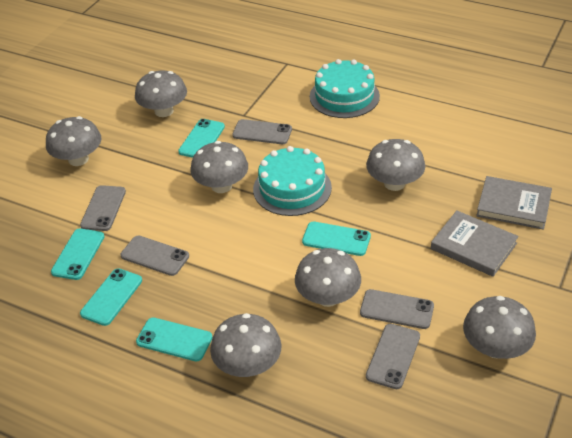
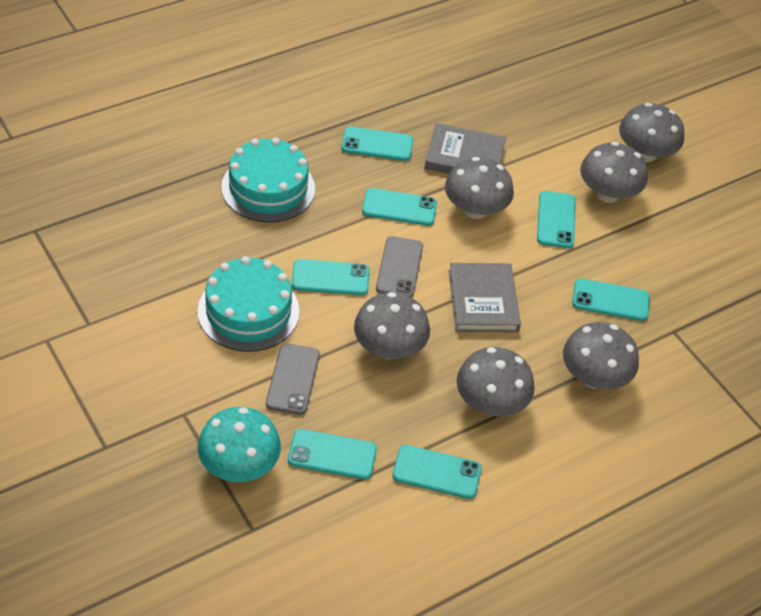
grey mushroom: 7 -> 6
grey phone: 5 -> 2
turquoise mushroom: 0 -> 1
turquoise phone: 5 -> 7

